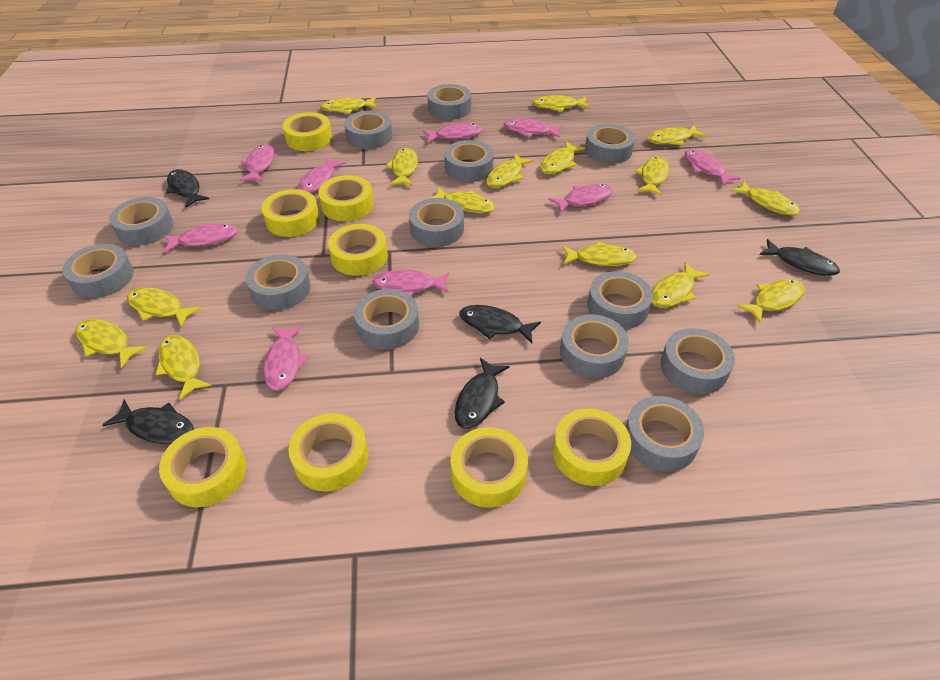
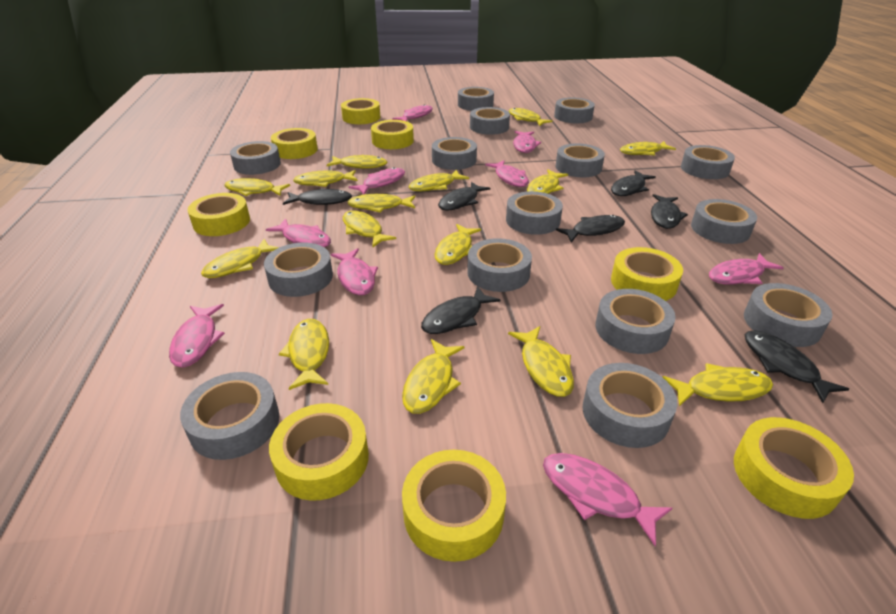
black fish: 5 -> 7
grey tape: 13 -> 15

